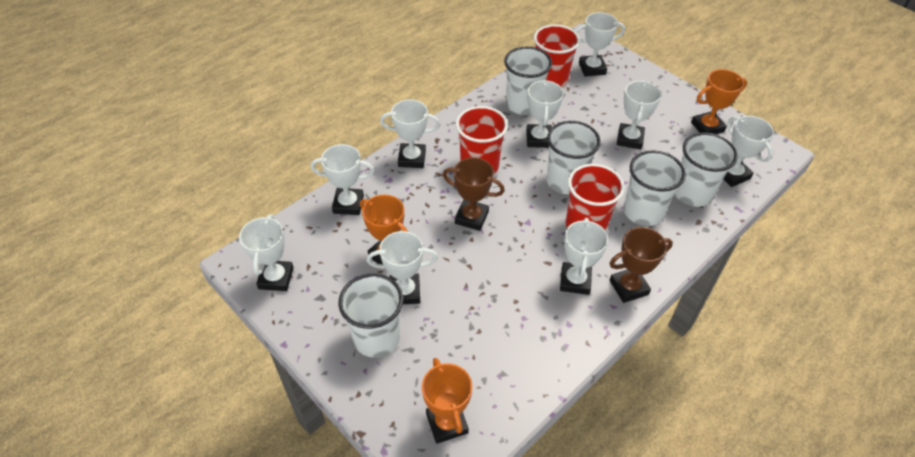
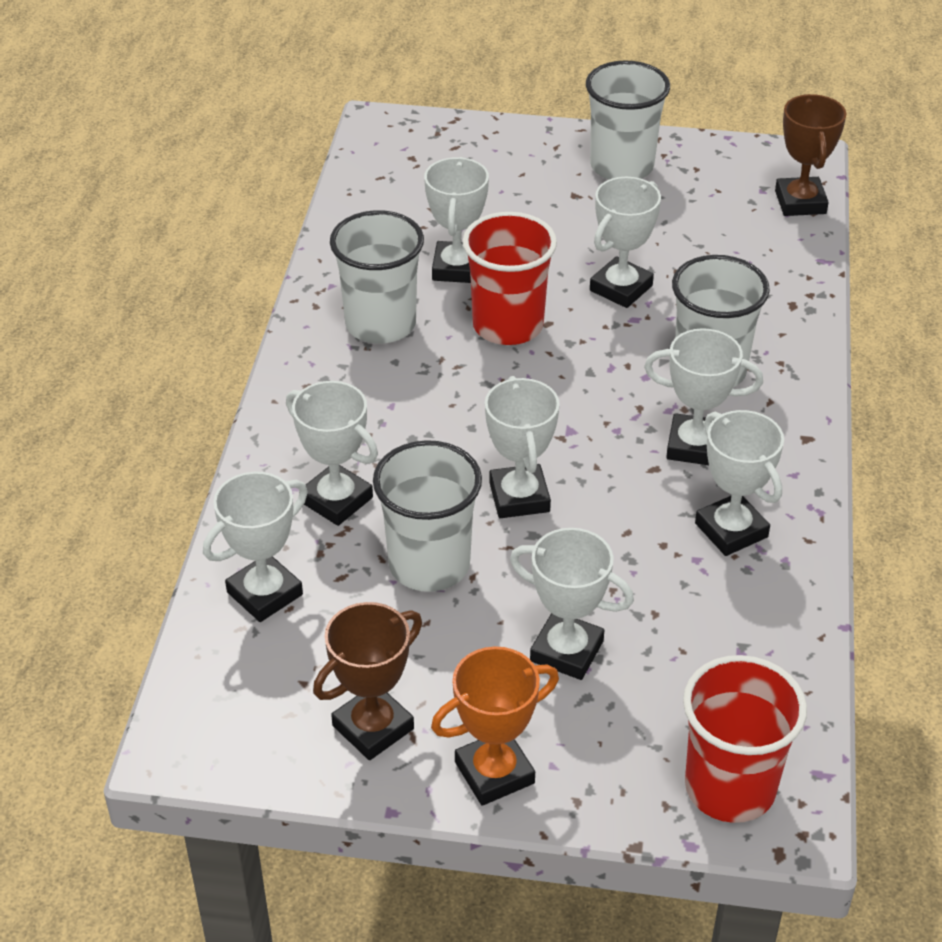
orange trophy: 3 -> 1
red cup: 3 -> 2
white cup: 5 -> 4
white trophy: 9 -> 8

